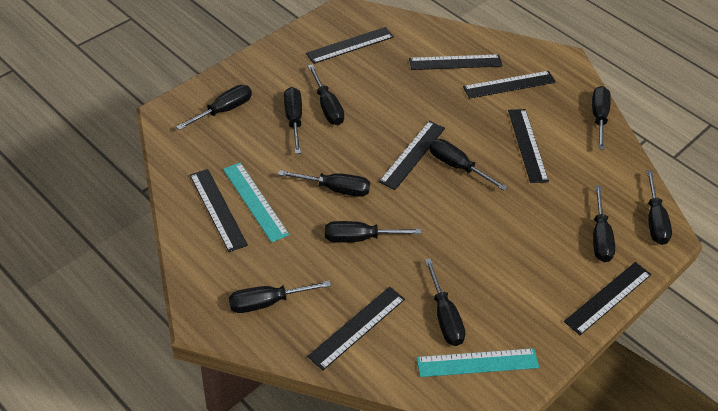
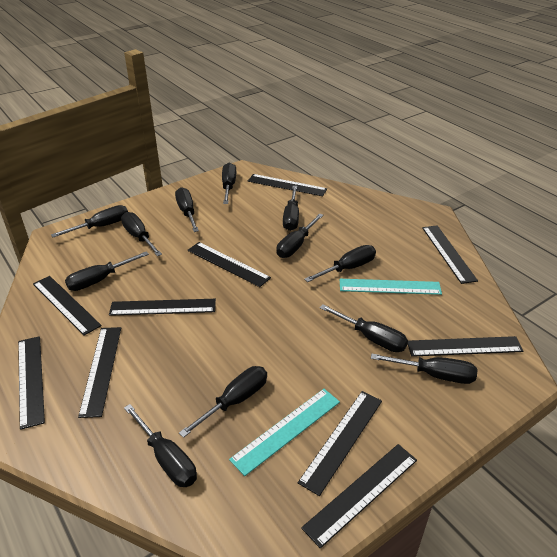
black ruler: 8 -> 10
black screwdriver: 11 -> 12

